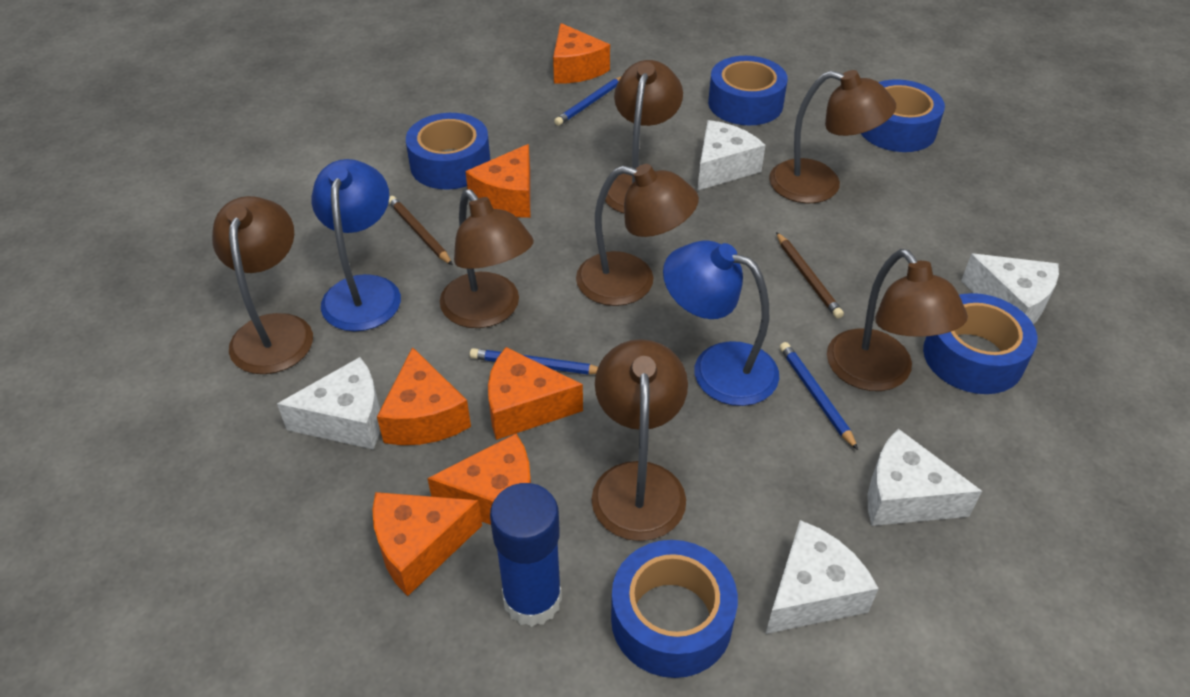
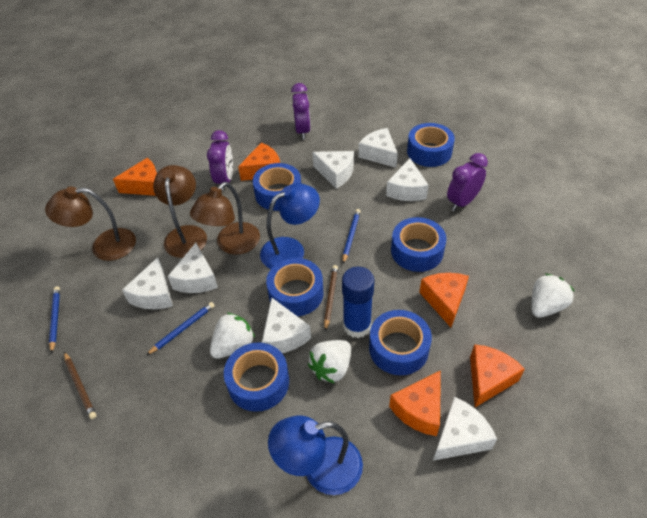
blue tape: 5 -> 6
brown lamp: 7 -> 3
orange cheese: 6 -> 5
purple clock: 0 -> 3
white cheese: 5 -> 7
white strawberry: 0 -> 3

